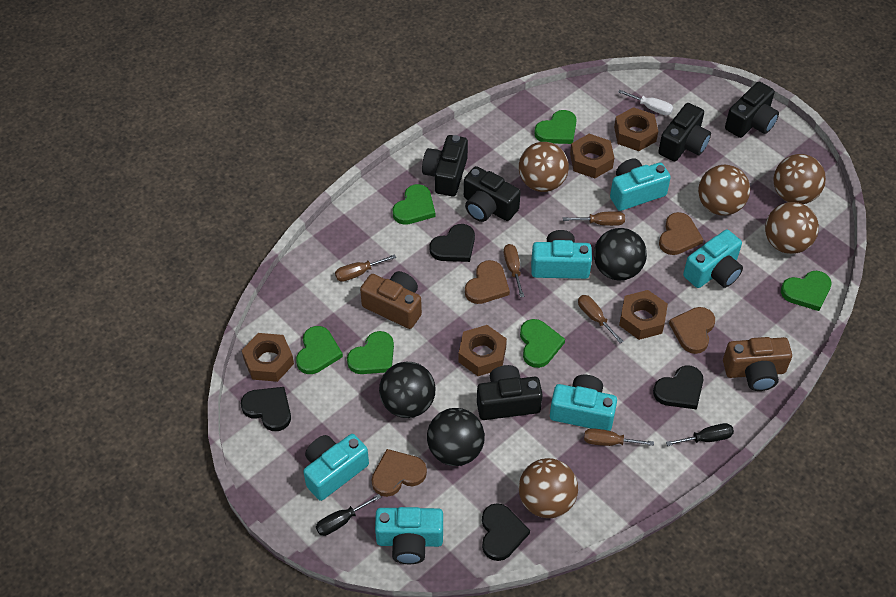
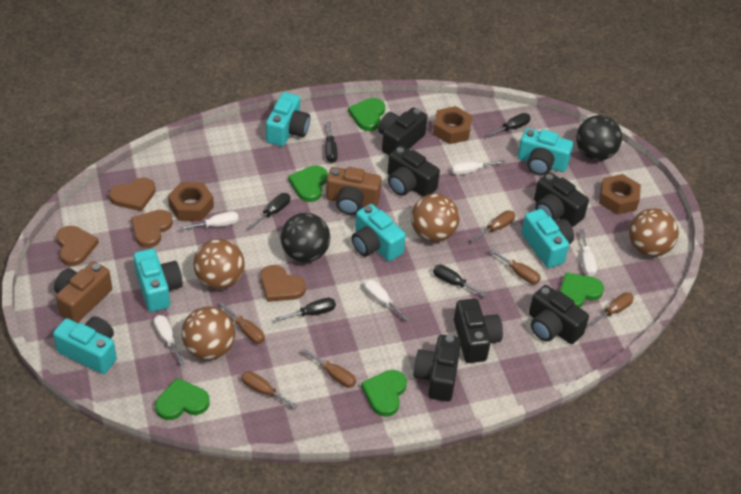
black ball: 3 -> 2
black camera: 5 -> 6
black heart: 4 -> 0
black screwdriver: 2 -> 5
brown ball: 5 -> 4
brown nut: 5 -> 3
brown screwdriver: 5 -> 6
green heart: 6 -> 5
white screwdriver: 1 -> 5

